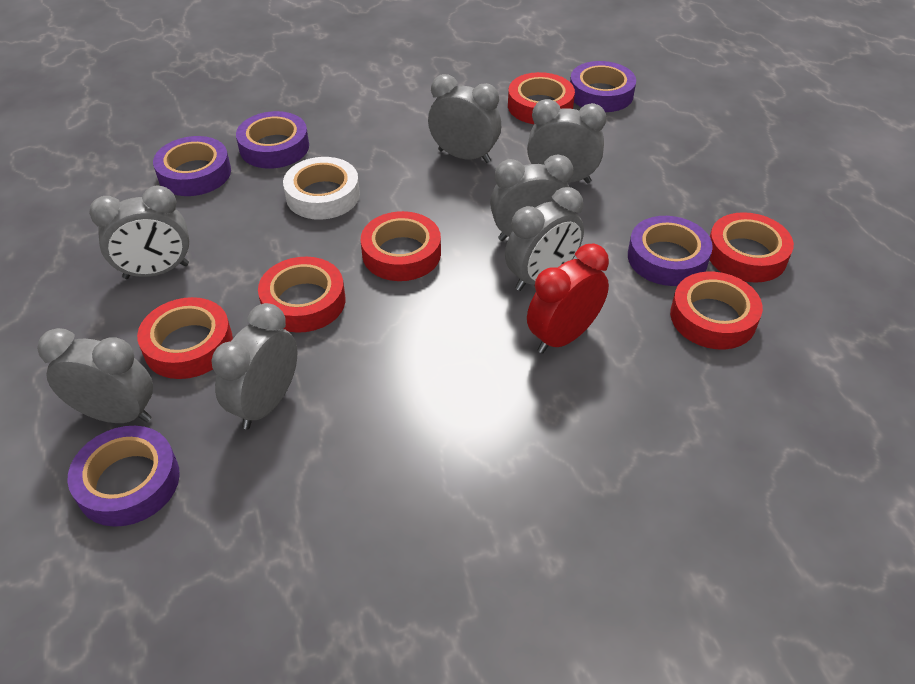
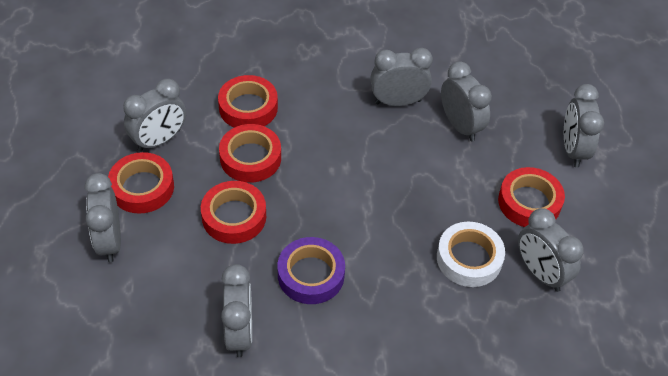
purple tape: 5 -> 1
red clock: 1 -> 0
red tape: 6 -> 5

